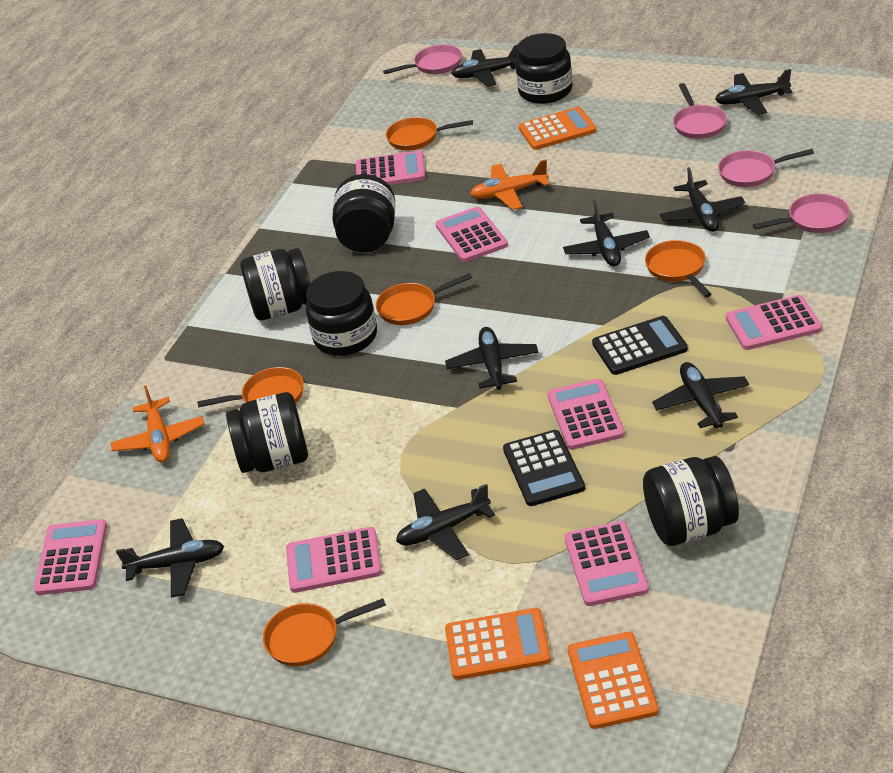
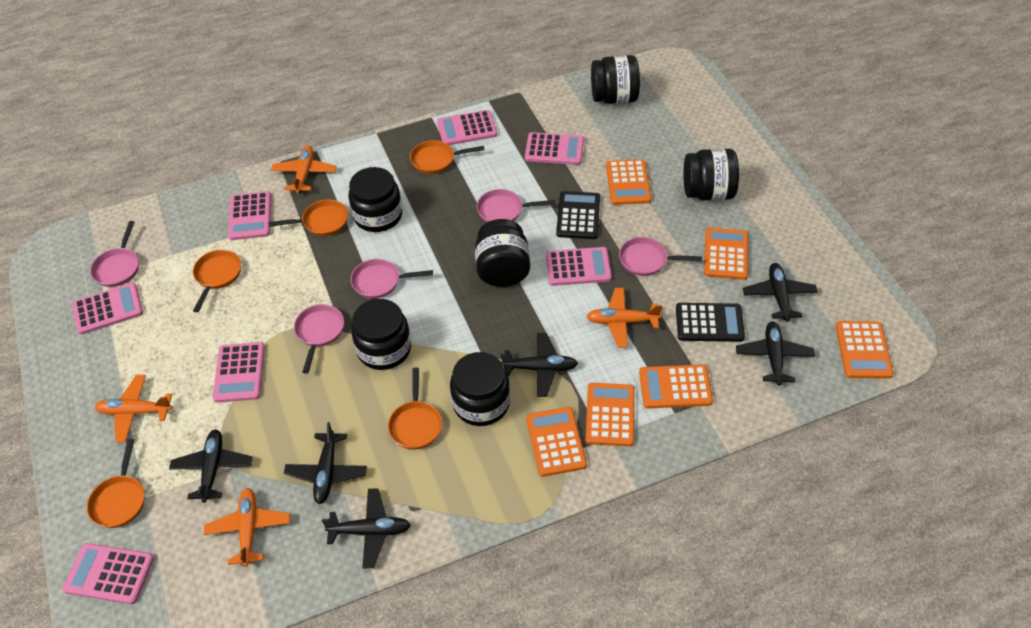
black plane: 8 -> 6
orange calculator: 3 -> 6
orange plane: 2 -> 4
pink pan: 4 -> 5

